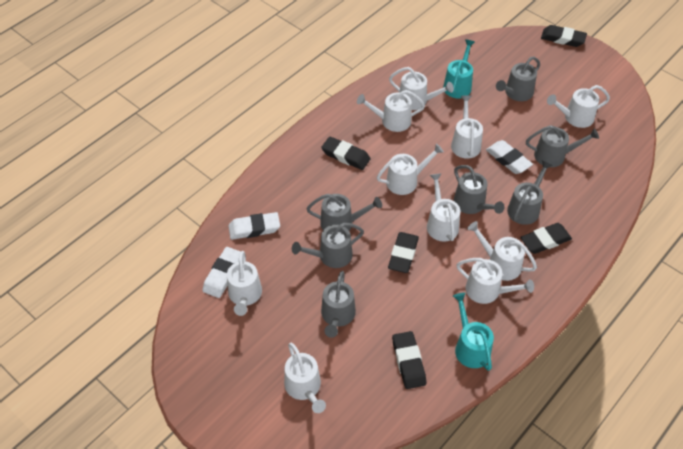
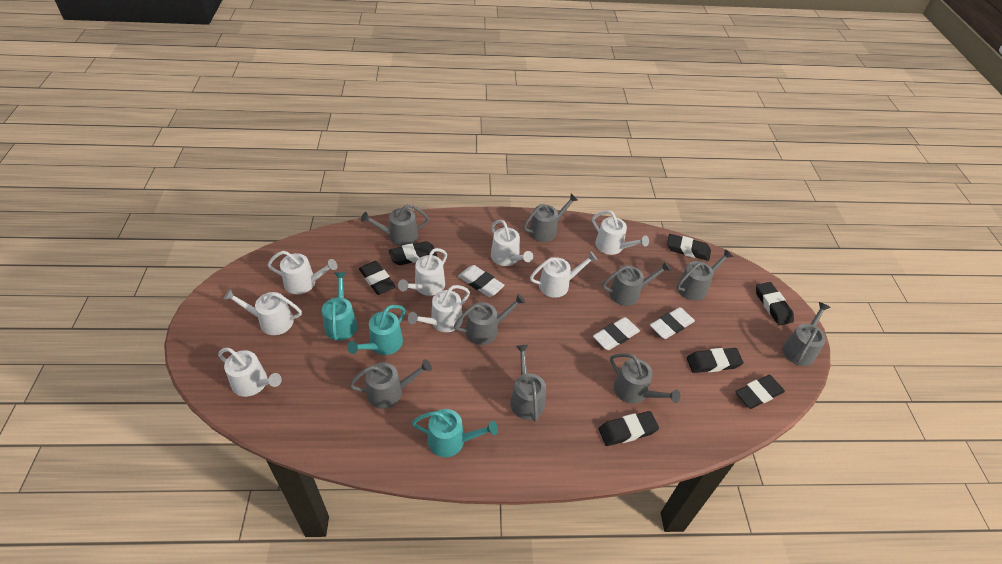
black eraser: 5 -> 7
grey watering can: 7 -> 9
turquoise watering can: 2 -> 3
white watering can: 10 -> 8

